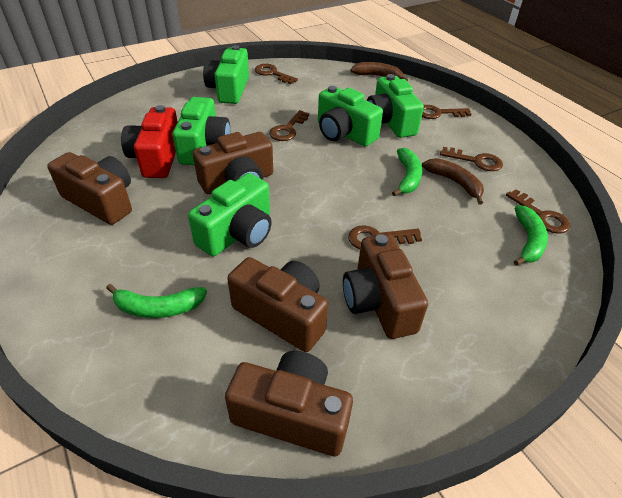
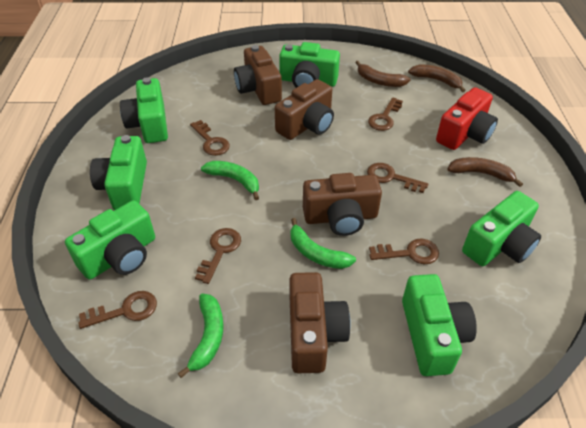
brown banana: 2 -> 3
brown camera: 5 -> 4
green camera: 5 -> 6

